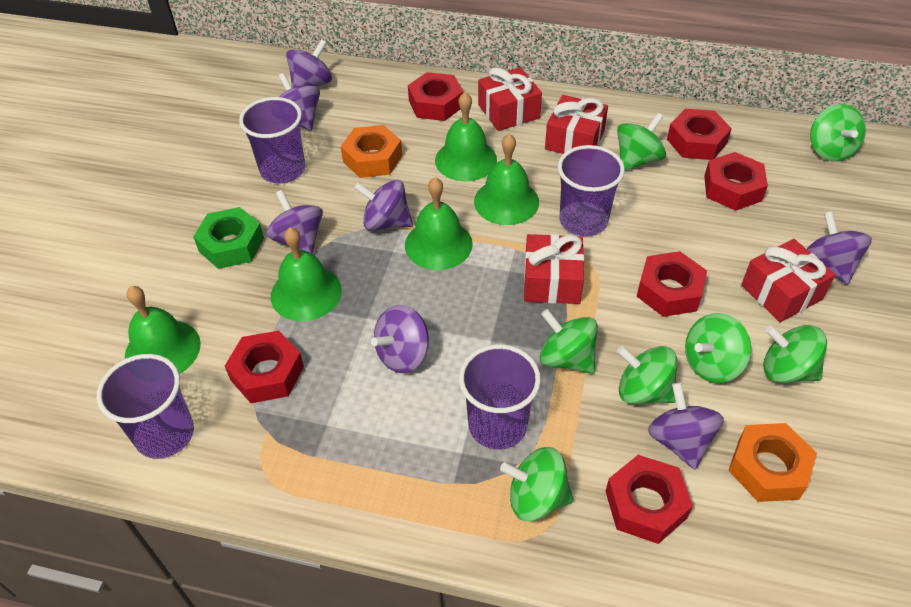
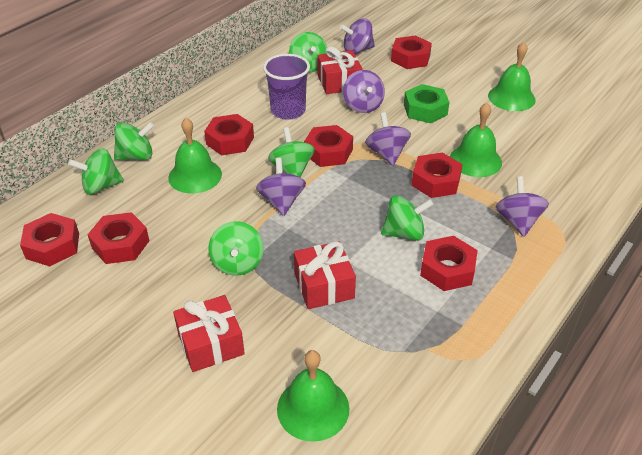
green bell: 5 -> 4
green spinning top: 7 -> 6
orange nut: 2 -> 0
purple cup: 4 -> 1
purple spinning top: 7 -> 5
red gift: 4 -> 3
red nut: 6 -> 7

